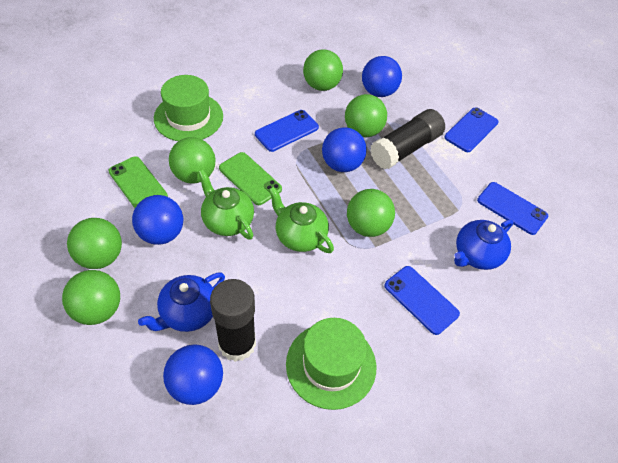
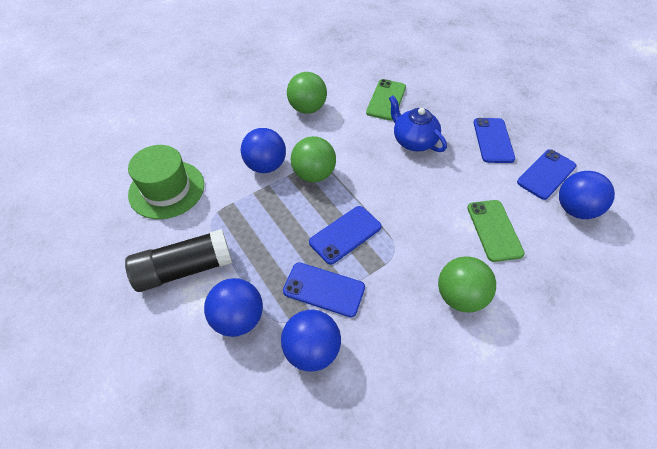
black glue stick: 2 -> 1
blue teapot: 2 -> 1
green ball: 6 -> 3
green hat: 2 -> 1
green teapot: 2 -> 0

